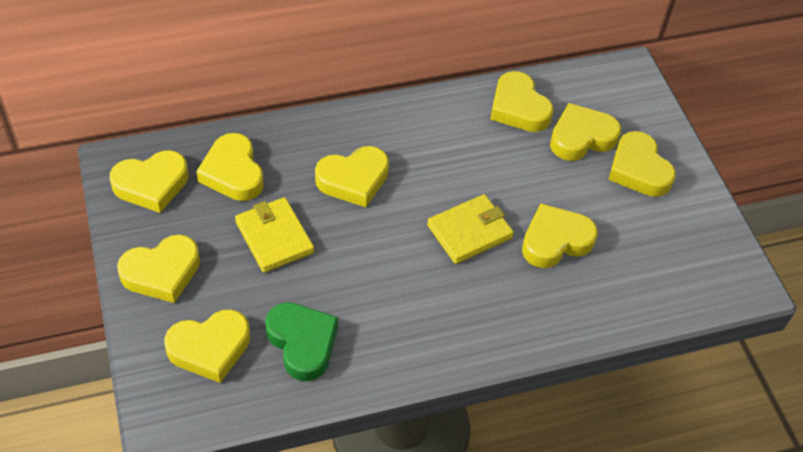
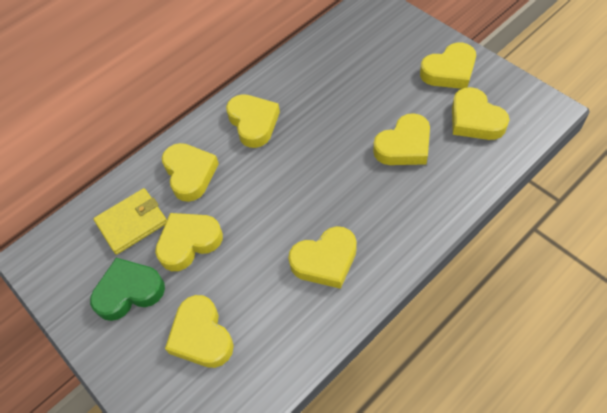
yellow heart: 9 -> 8
yellow wallet: 2 -> 1

